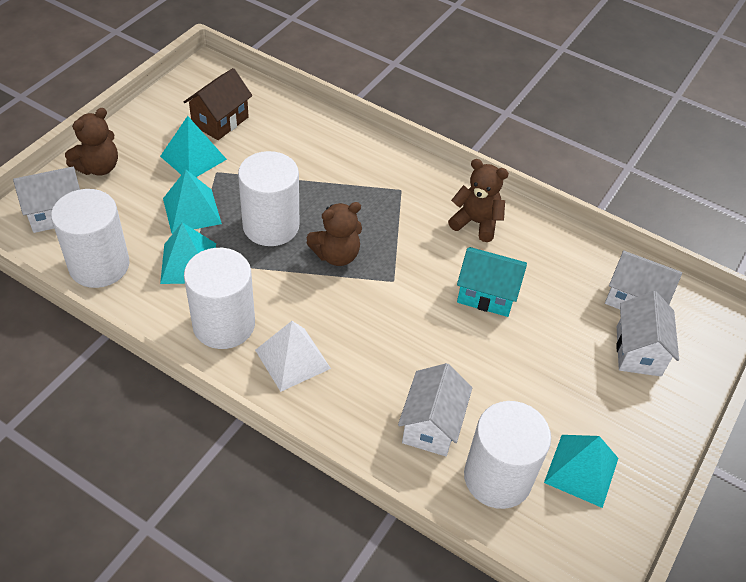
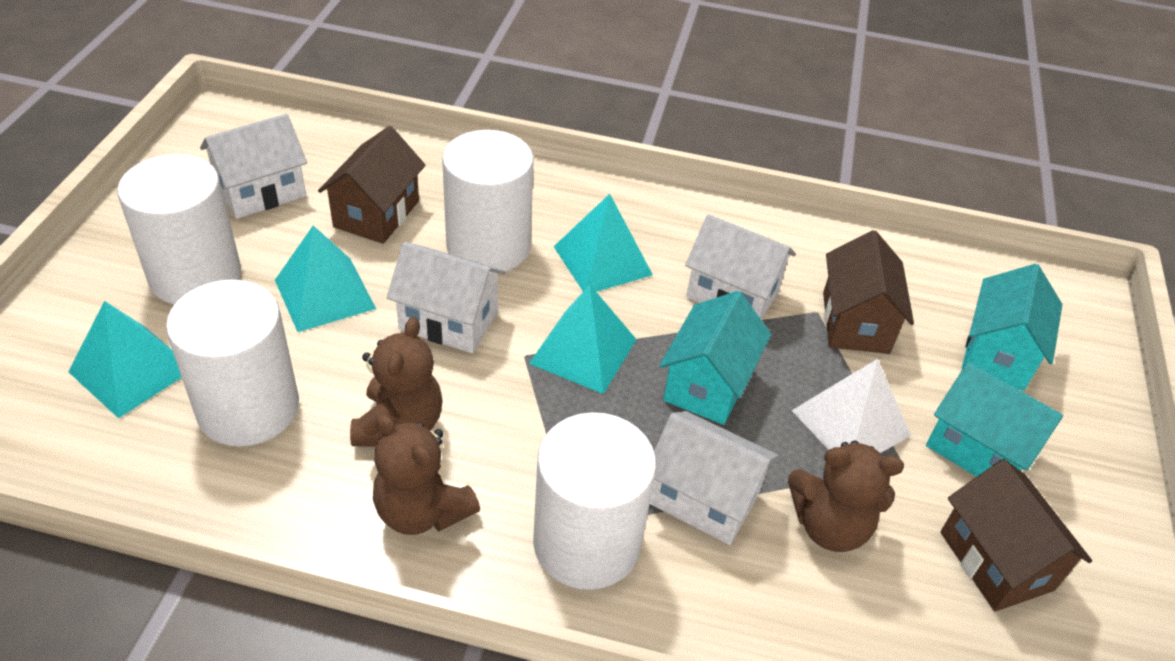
brown house: 1 -> 3
turquoise house: 1 -> 3

